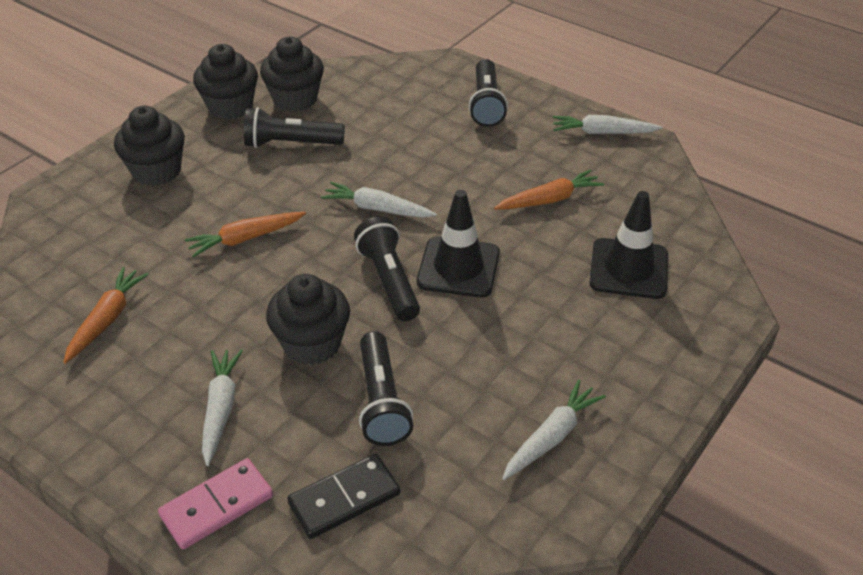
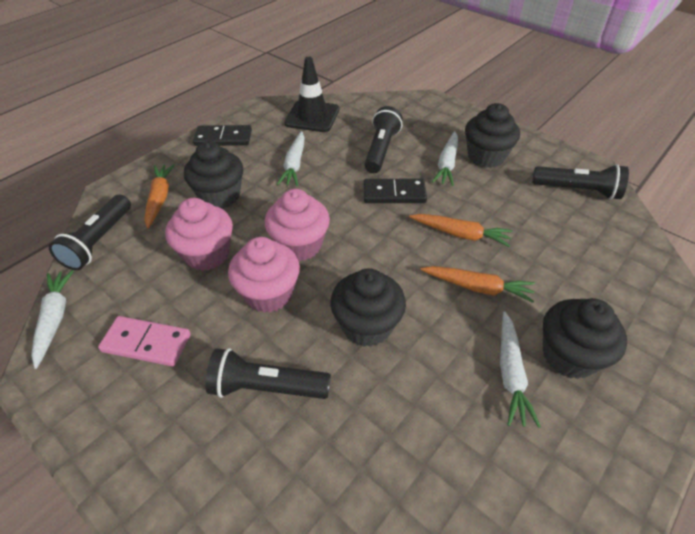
black domino: 1 -> 2
black traffic cone: 2 -> 1
pink cupcake: 0 -> 3

